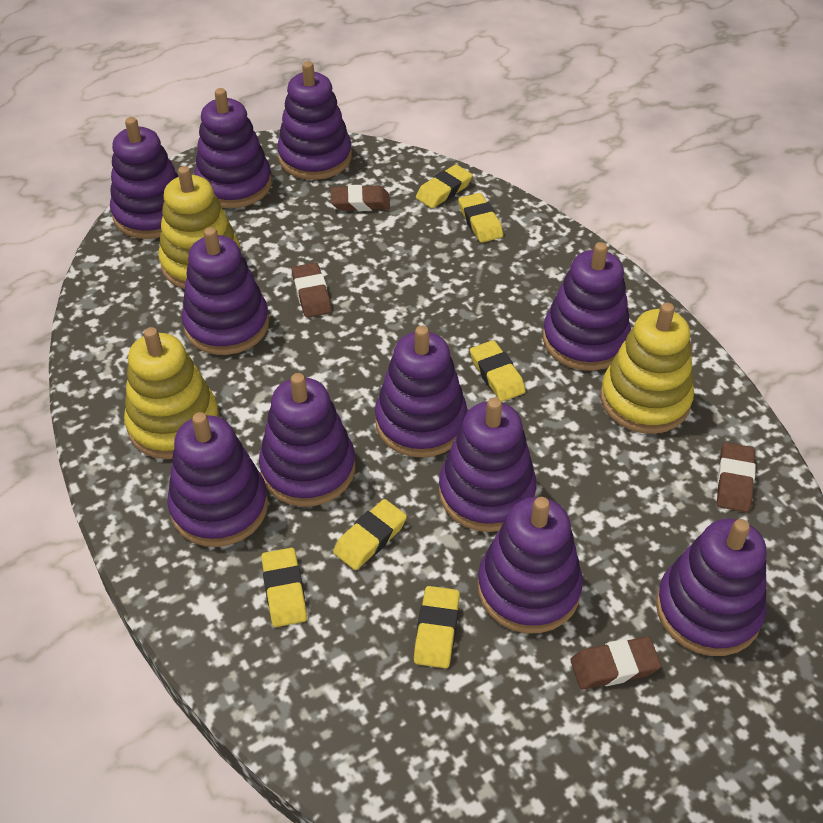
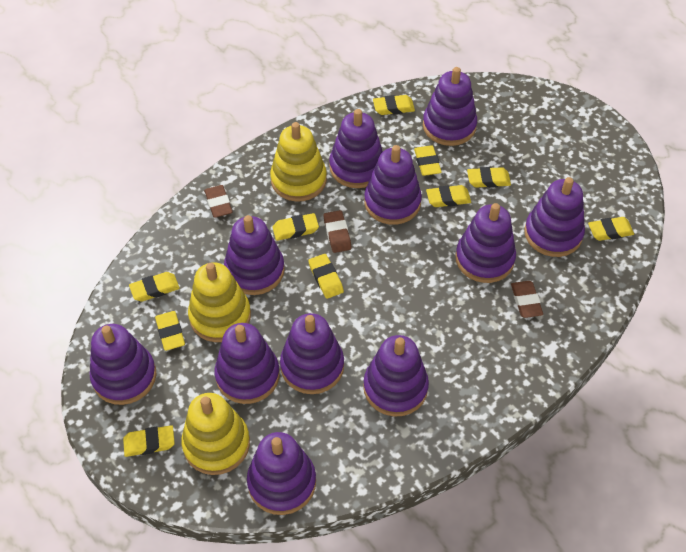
brown eraser: 4 -> 3
yellow eraser: 6 -> 10

